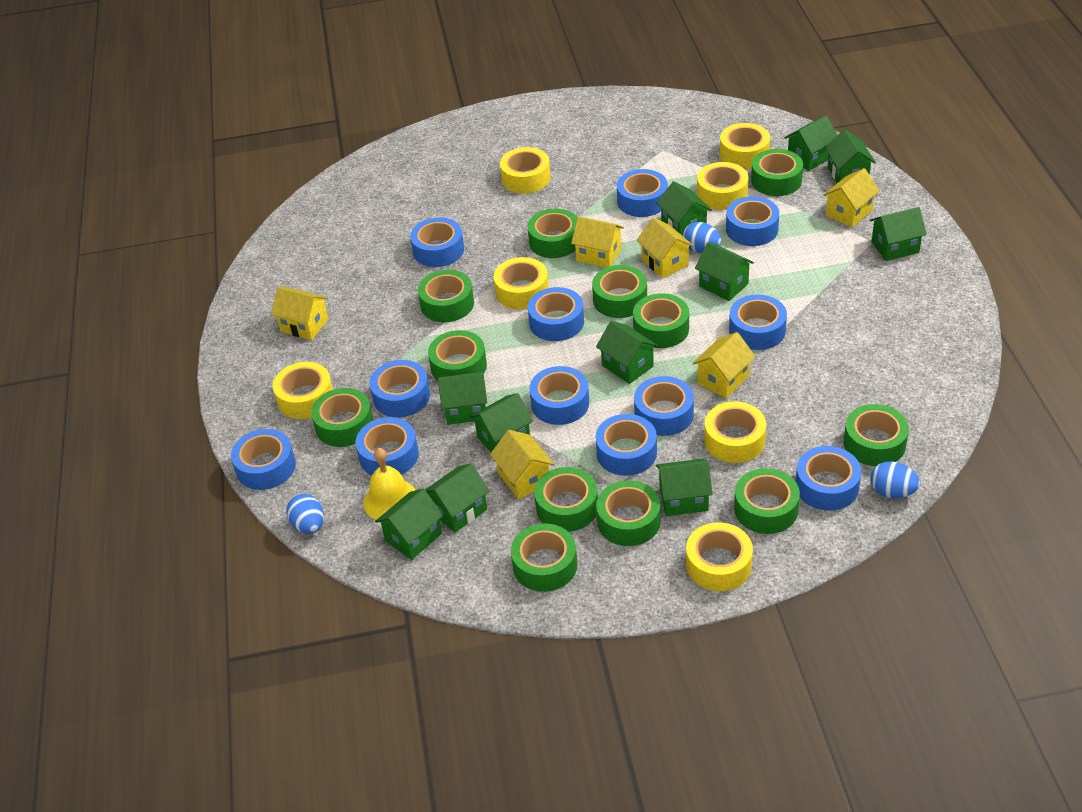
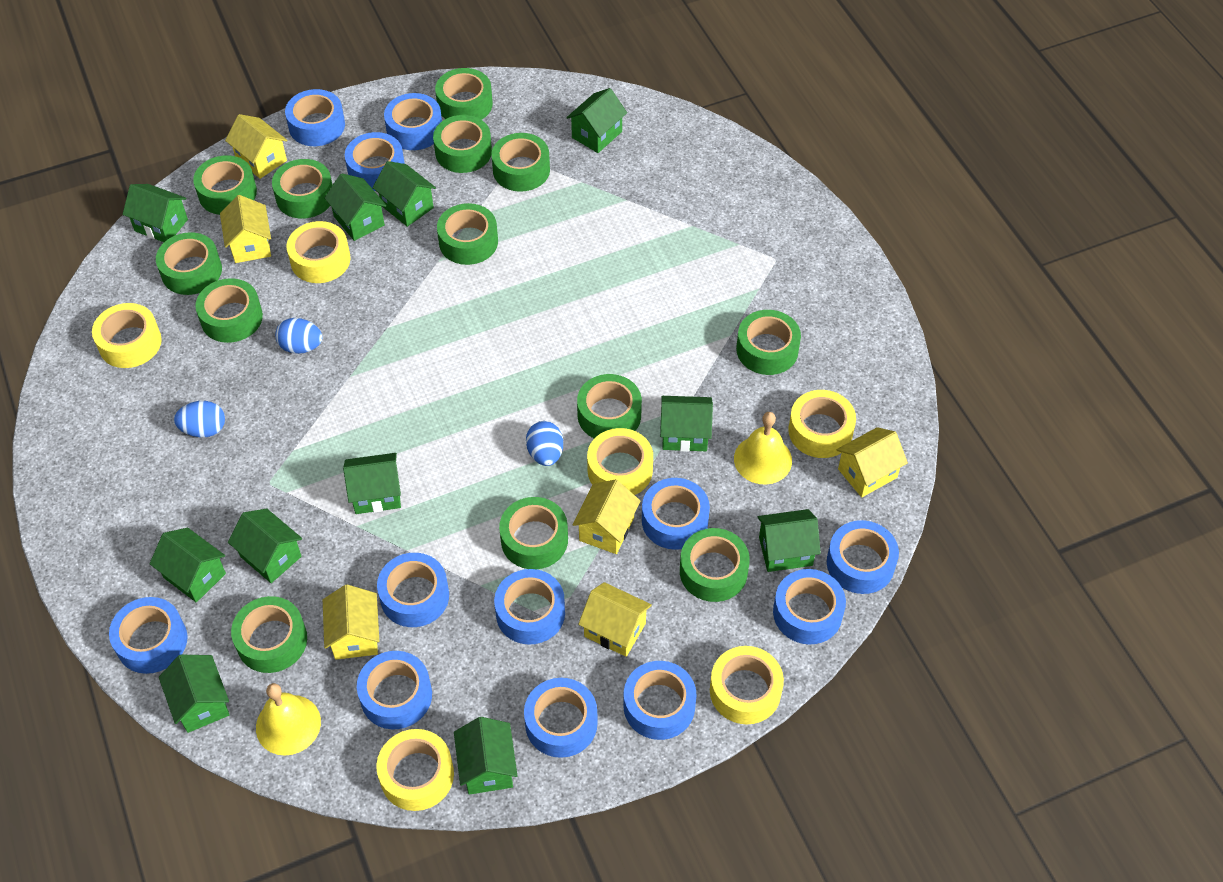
green tape: 12 -> 13
yellow bell: 1 -> 2
yellow tape: 7 -> 6

